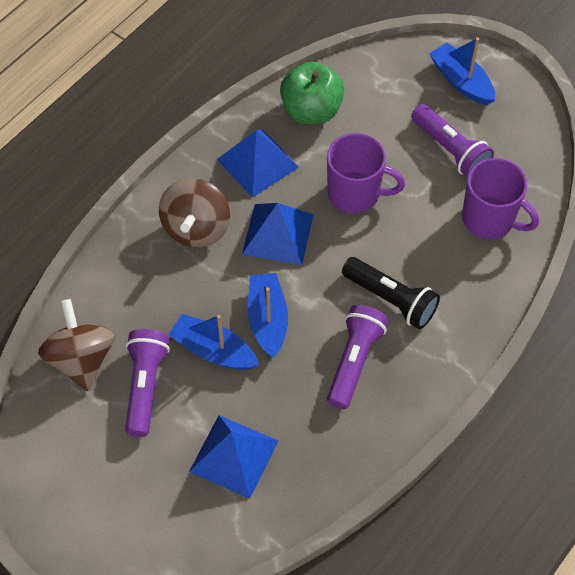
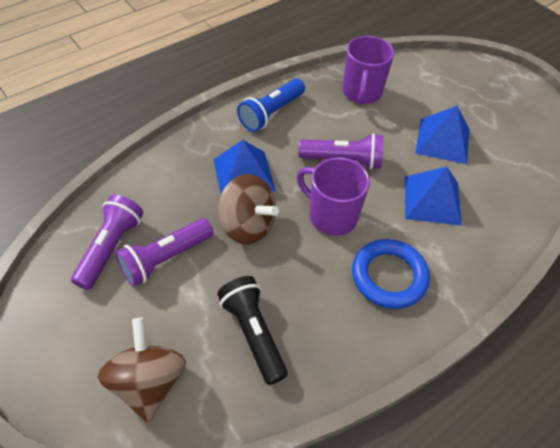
blue boat: 3 -> 0
blue flashlight: 0 -> 1
blue ring: 0 -> 1
green apple: 1 -> 0

